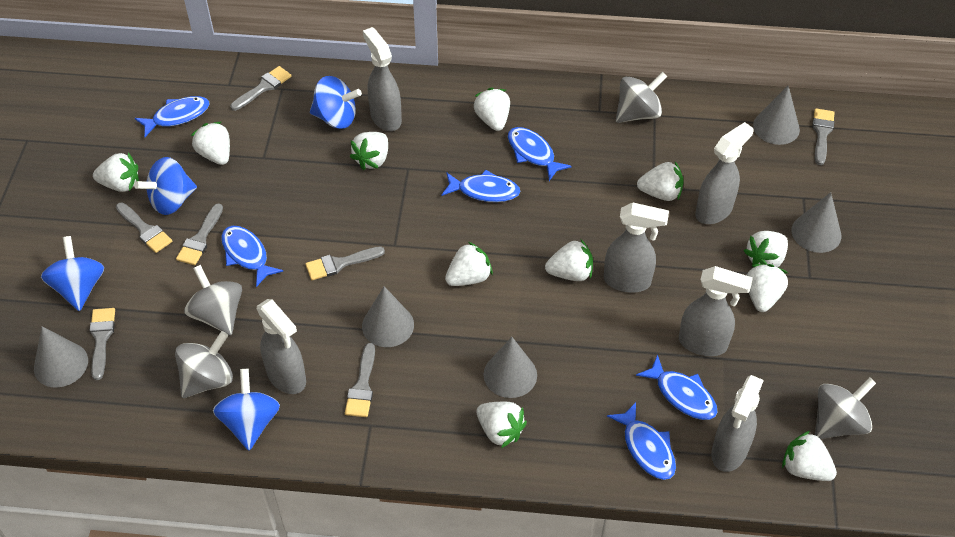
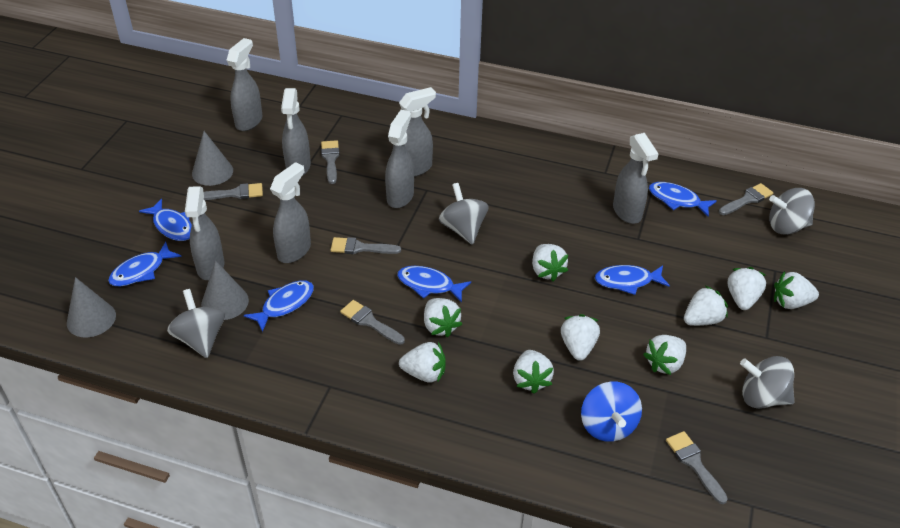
blue spinning top: 4 -> 1
grey brush: 7 -> 6
grey cone: 5 -> 3
grey spray bottle: 6 -> 7
white strawberry: 11 -> 9

